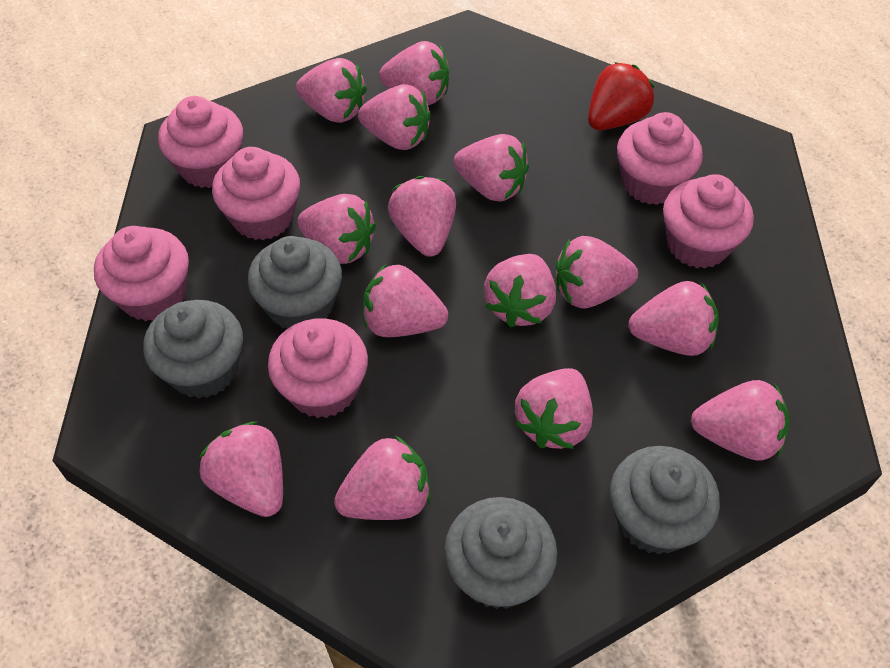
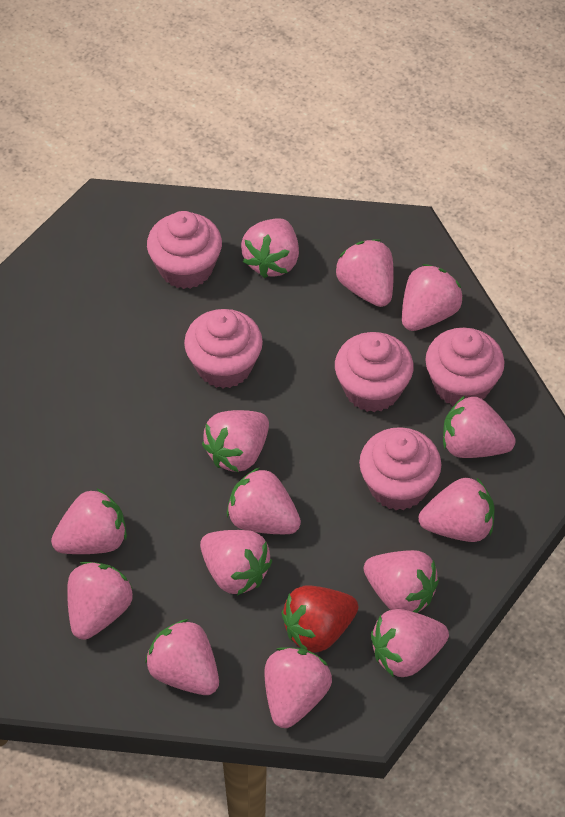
grey cupcake: 4 -> 0
pink cupcake: 6 -> 5

